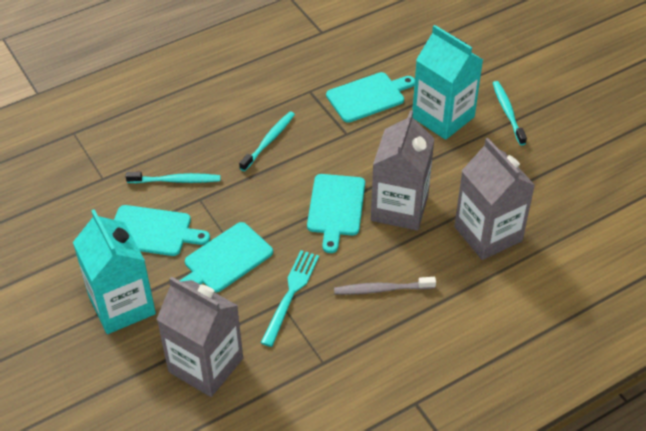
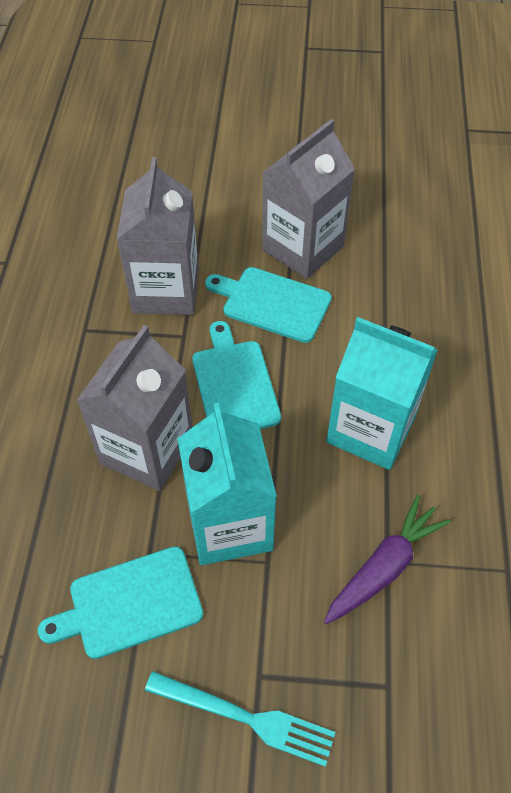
grey toothbrush: 1 -> 0
purple carrot: 0 -> 1
turquoise cutting board: 4 -> 3
turquoise toothbrush: 3 -> 0

